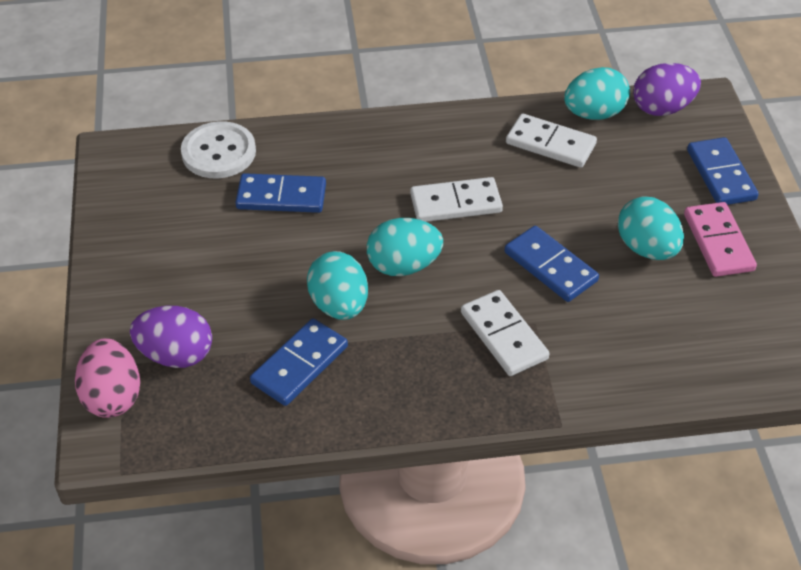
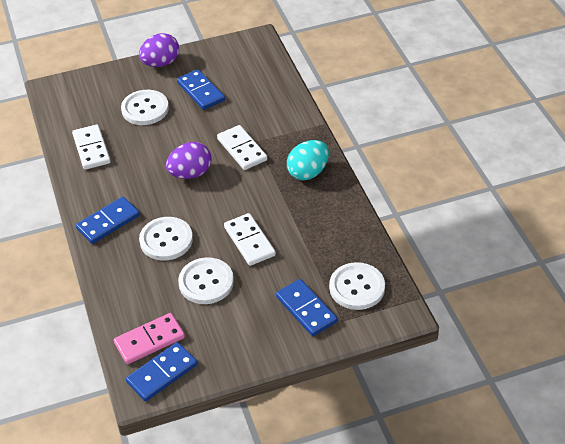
pink egg: 1 -> 0
turquoise egg: 4 -> 1
white button: 1 -> 4

